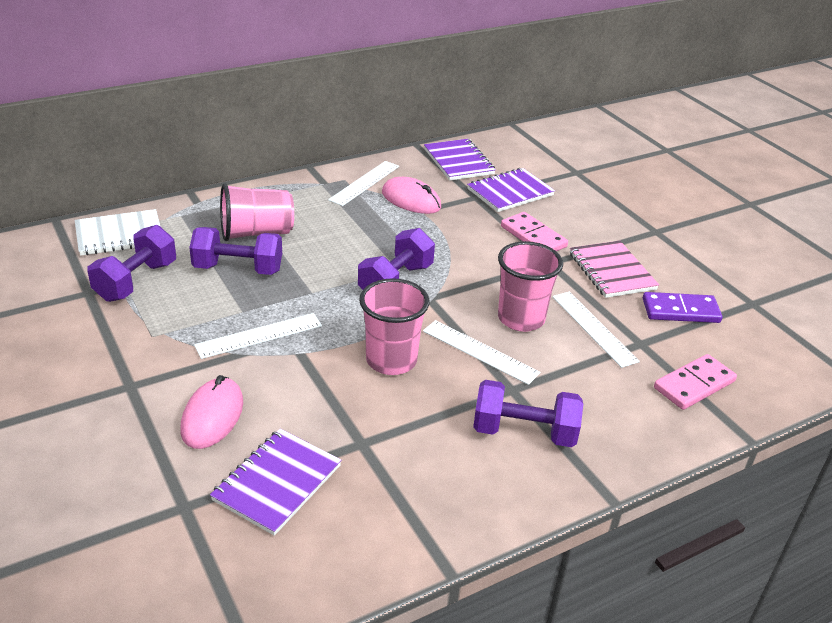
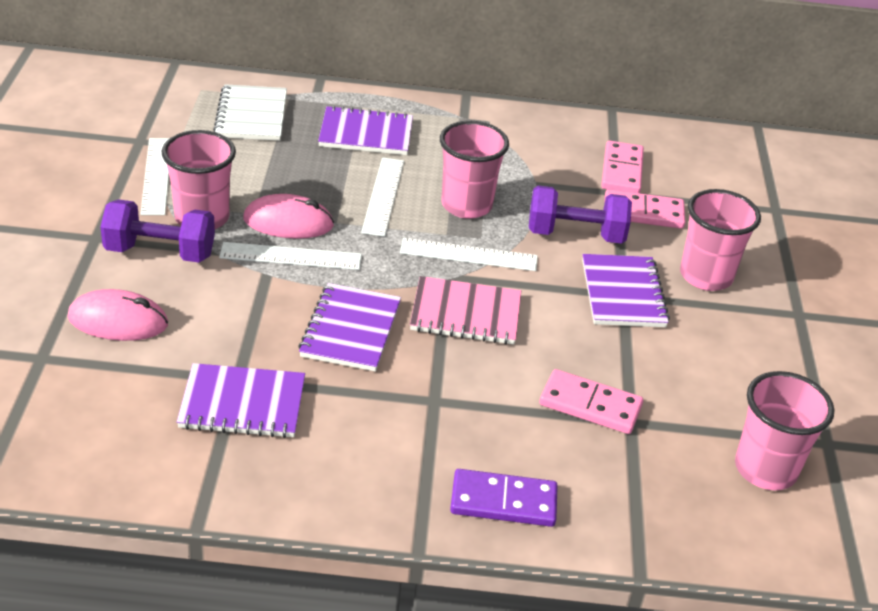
pink cup: 3 -> 4
pink domino: 2 -> 3
purple dumbbell: 4 -> 2
purple notebook: 3 -> 4

